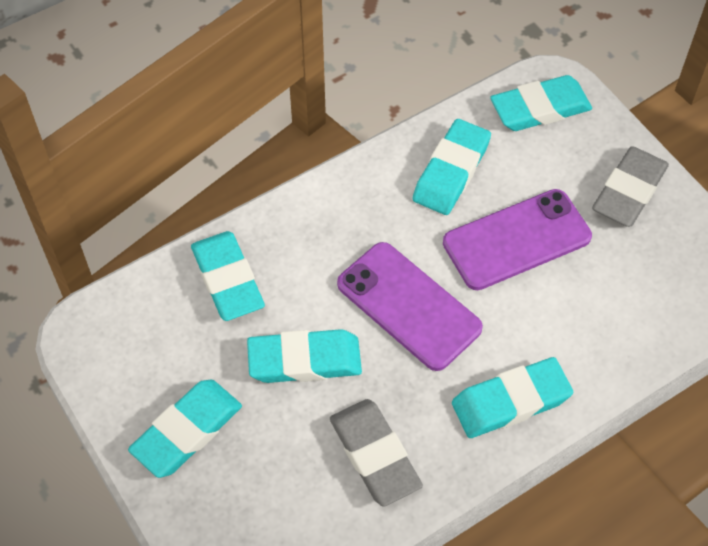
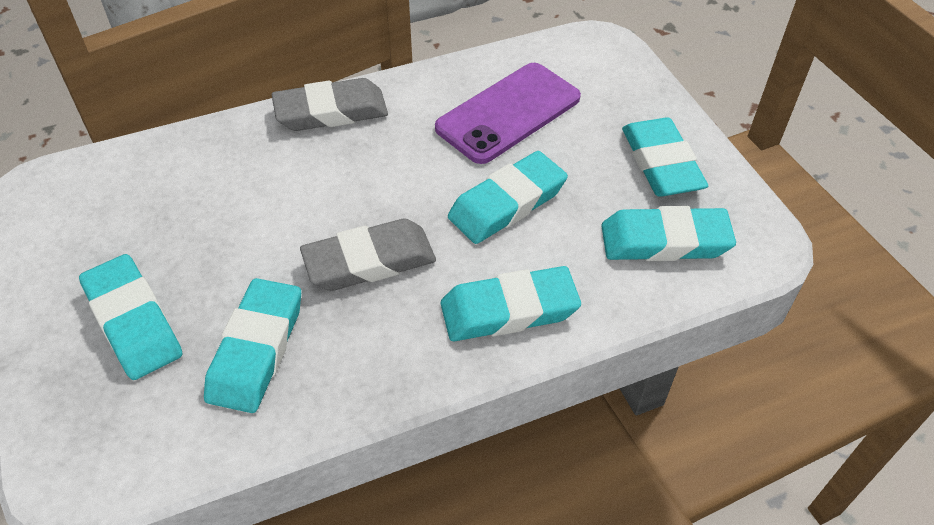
purple phone: 2 -> 1

